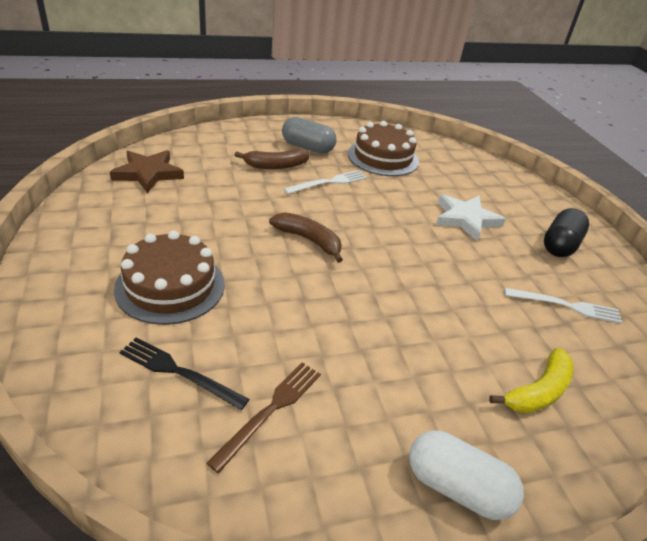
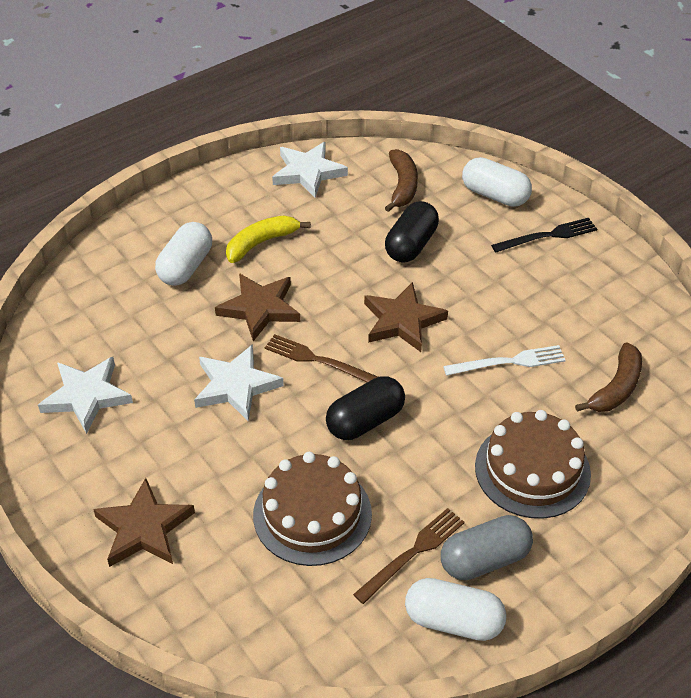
black capsule: 1 -> 2
brown fork: 1 -> 2
brown star: 1 -> 3
white capsule: 1 -> 3
white fork: 2 -> 1
white star: 1 -> 3

